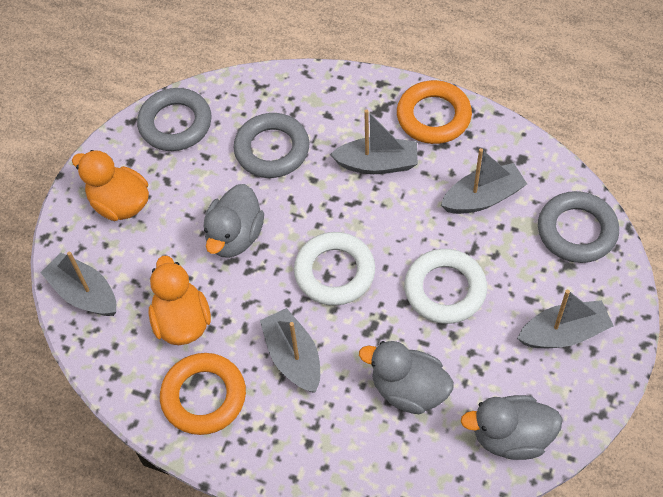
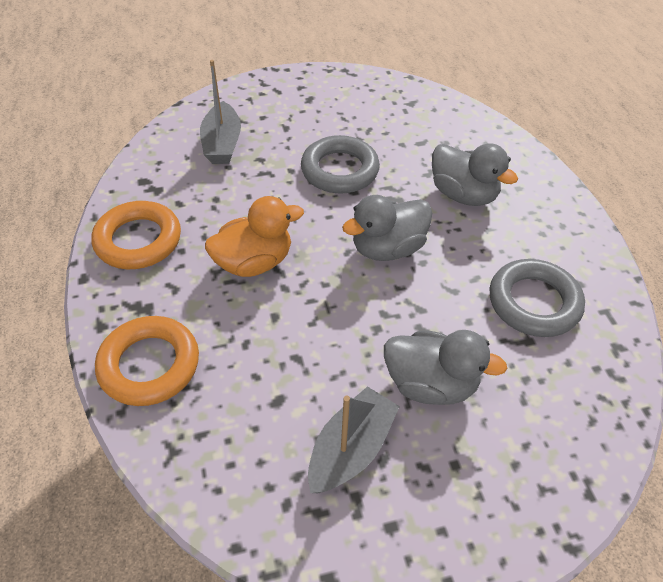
grey boat: 5 -> 2
grey ring: 3 -> 2
orange duck: 2 -> 1
white ring: 2 -> 0

